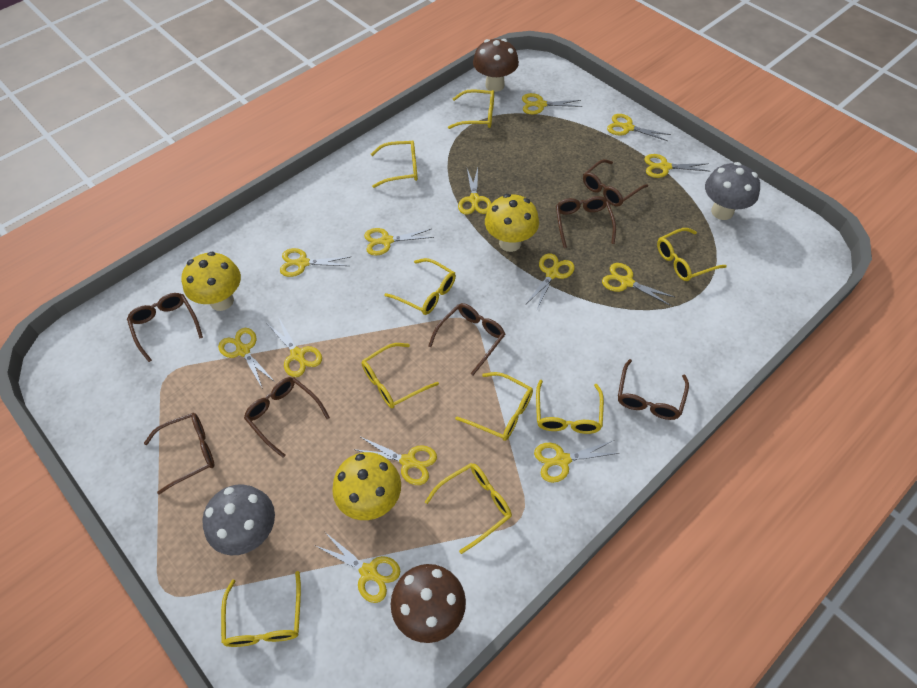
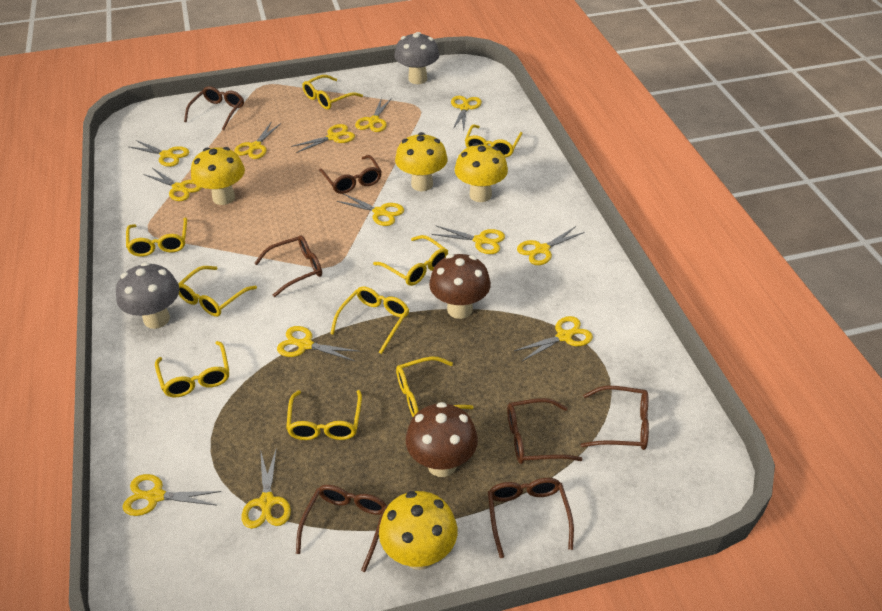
yellow mushroom: 3 -> 4

